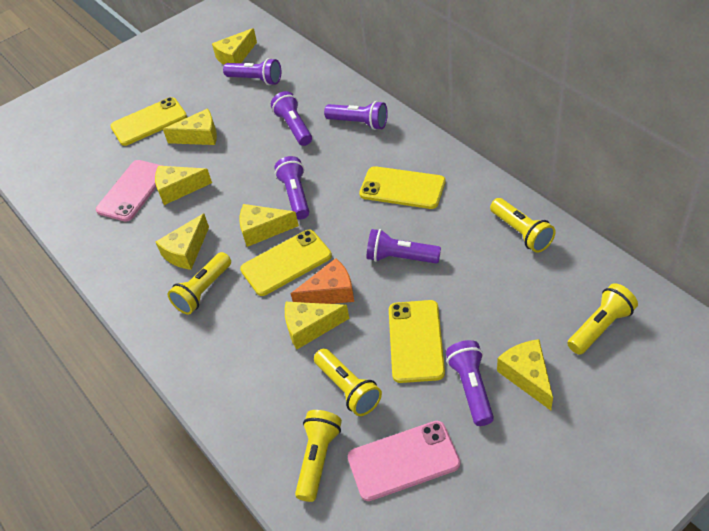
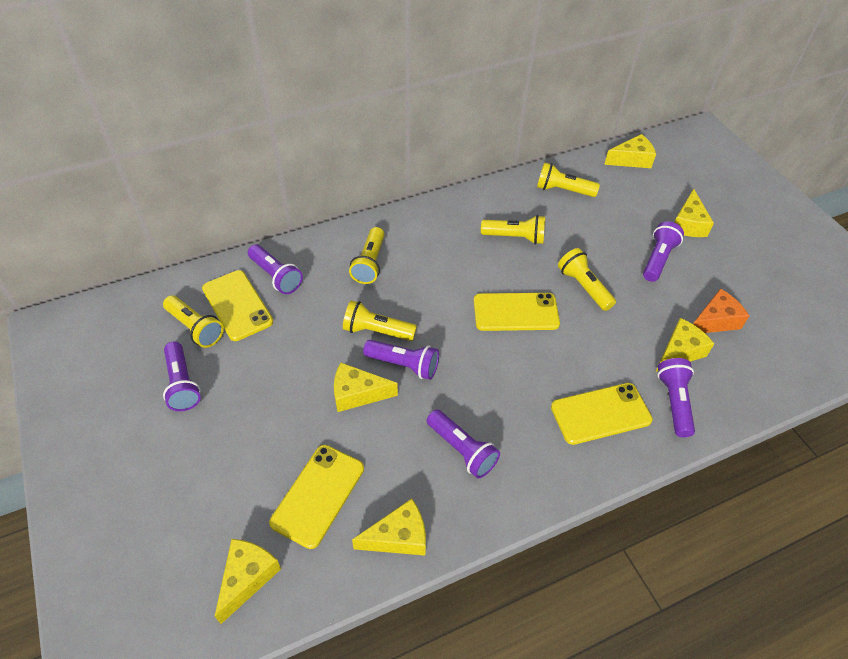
pink phone: 2 -> 0
yellow cheese: 7 -> 6
yellow flashlight: 5 -> 6

